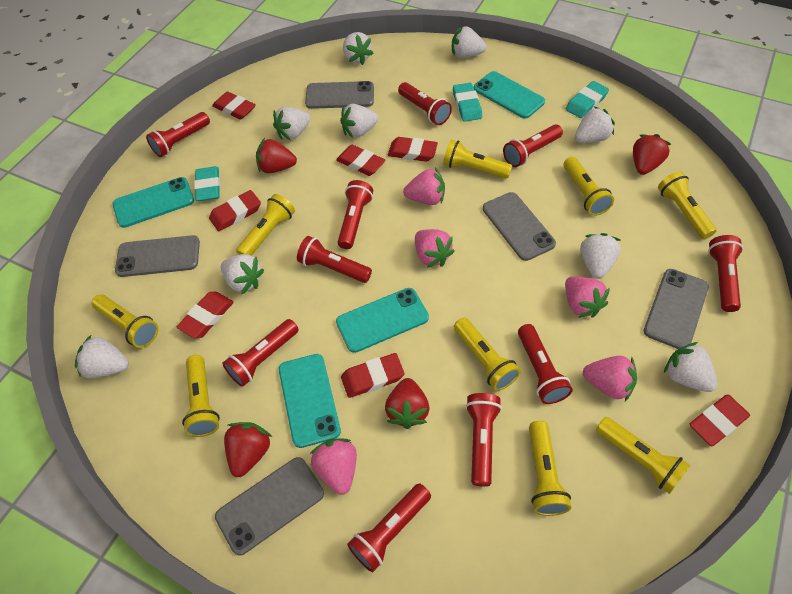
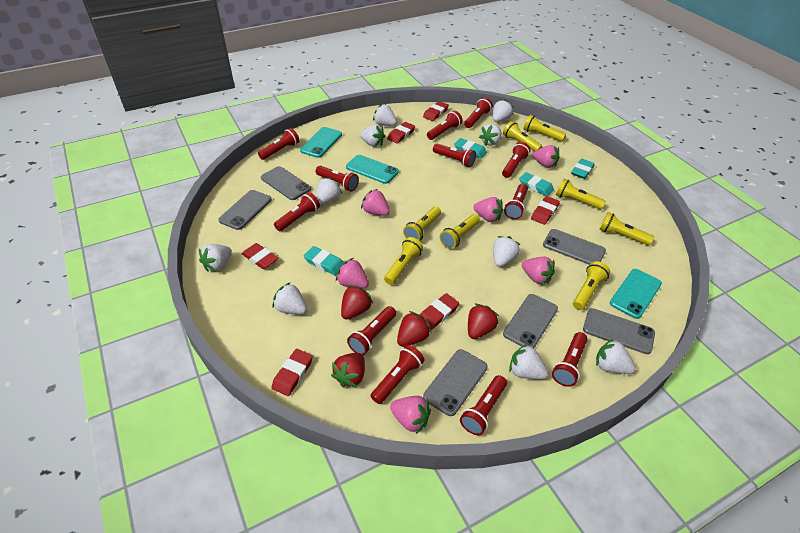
grey phone: 5 -> 6
pink strawberry: 5 -> 6
red eraser: 7 -> 6
red flashlight: 10 -> 12
turquoise eraser: 3 -> 4
turquoise phone: 4 -> 3
white strawberry: 9 -> 10
yellow flashlight: 9 -> 8

